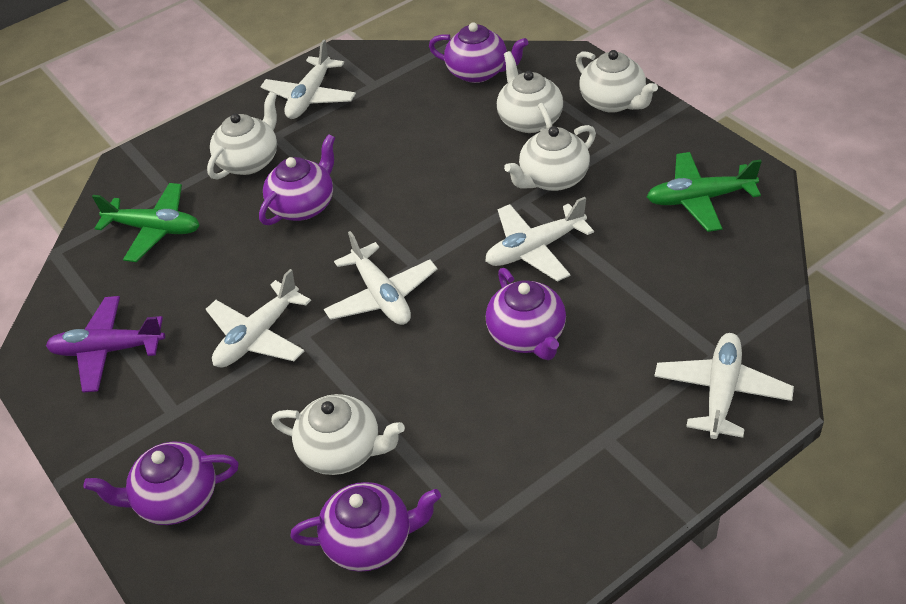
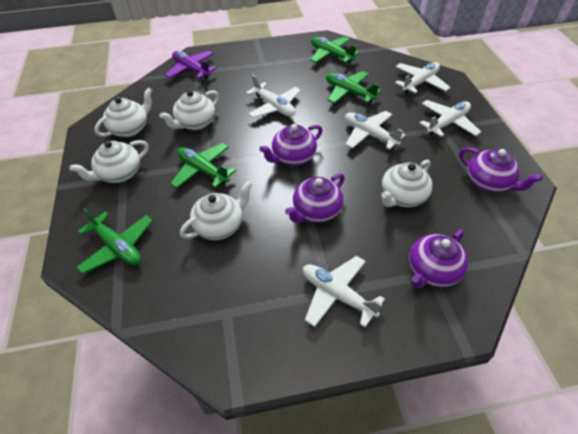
green plane: 2 -> 4
purple teapot: 5 -> 4

